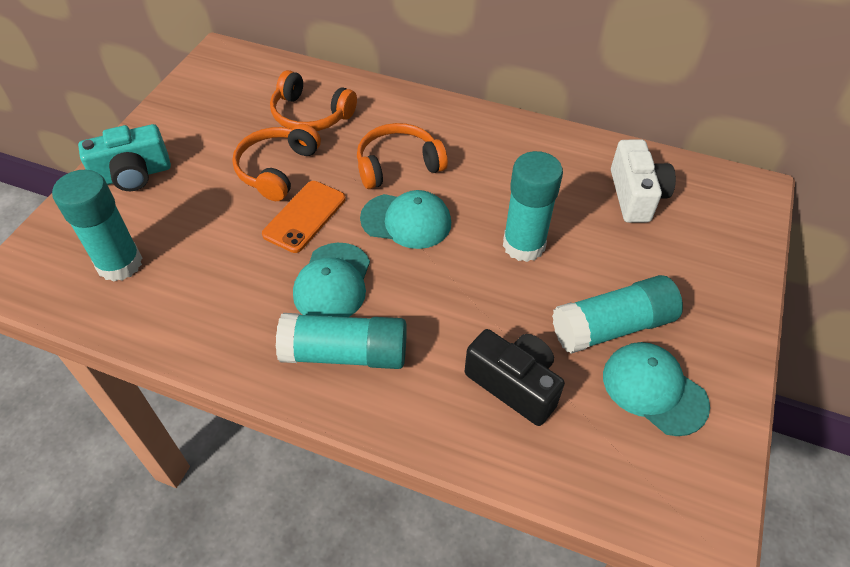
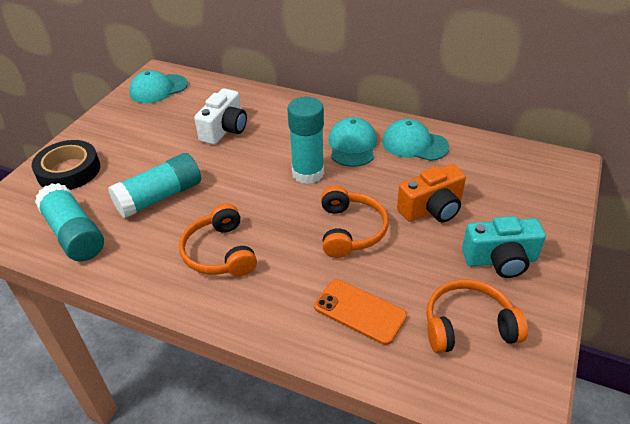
black camera: 1 -> 0
black tape: 0 -> 1
orange camera: 0 -> 1
turquoise glue stick: 4 -> 3

